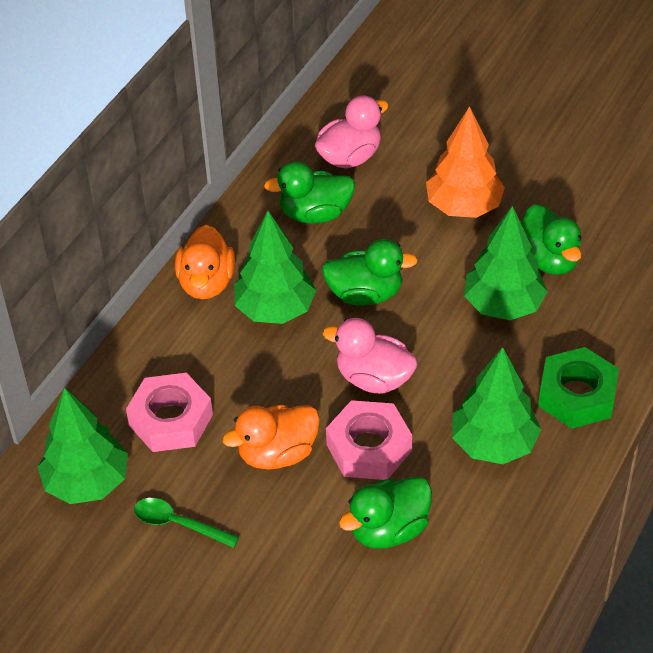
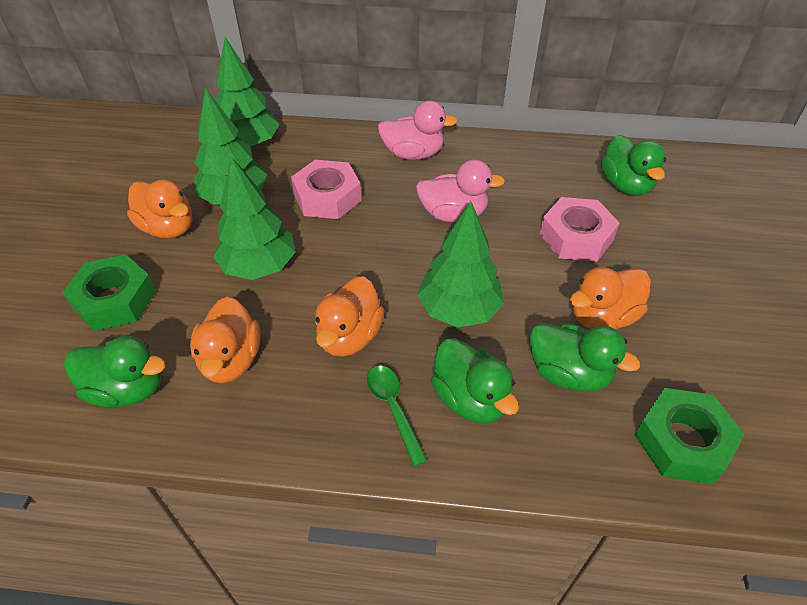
green nut: 1 -> 2
orange duck: 2 -> 4
orange tree: 1 -> 0

